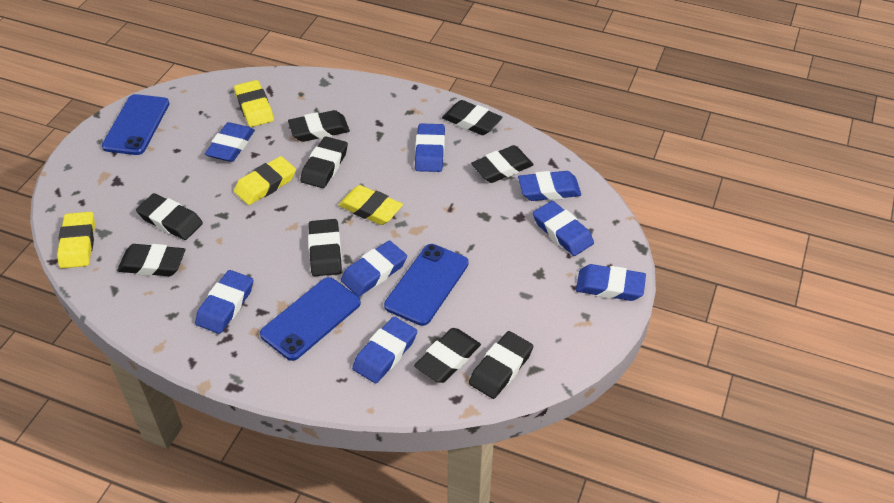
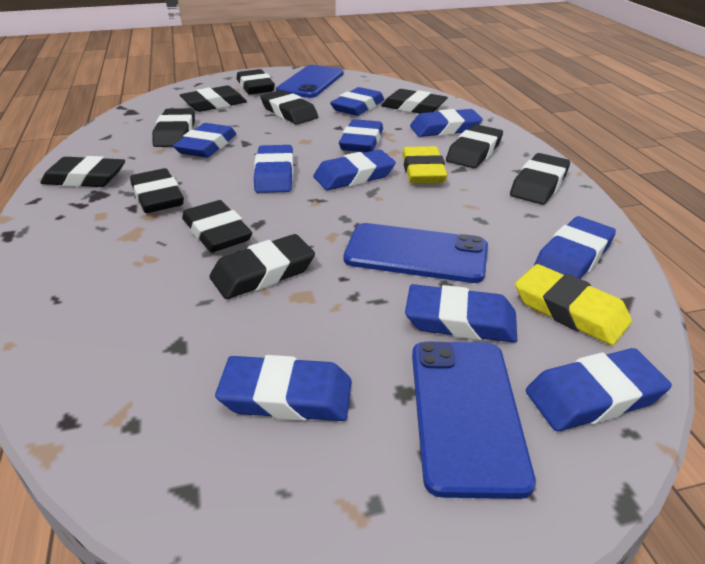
black eraser: 9 -> 11
blue eraser: 8 -> 10
yellow eraser: 4 -> 2

